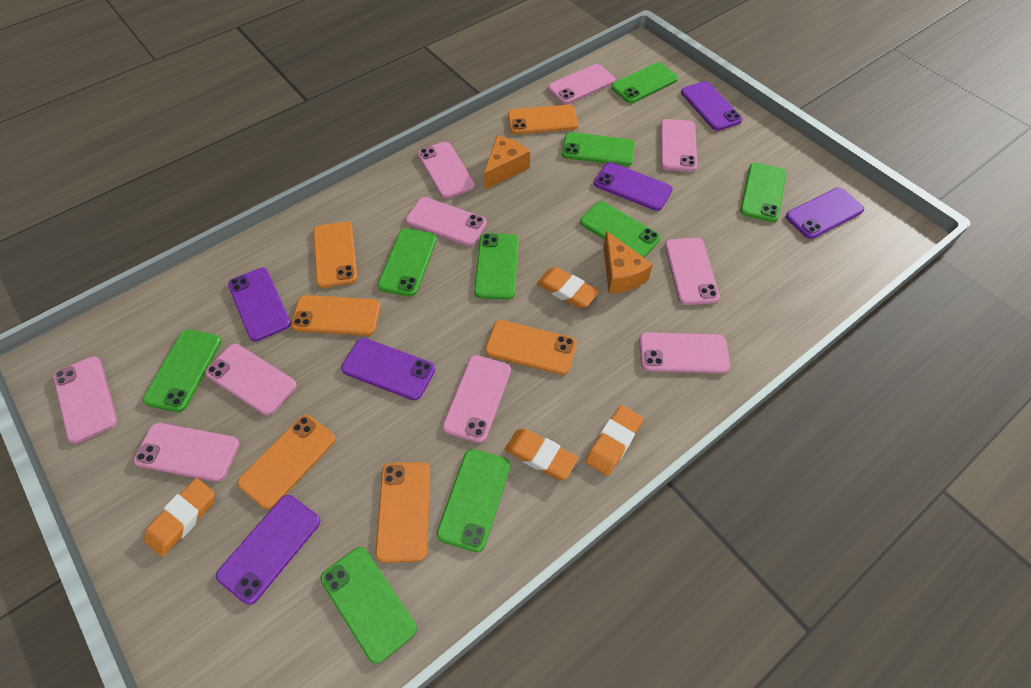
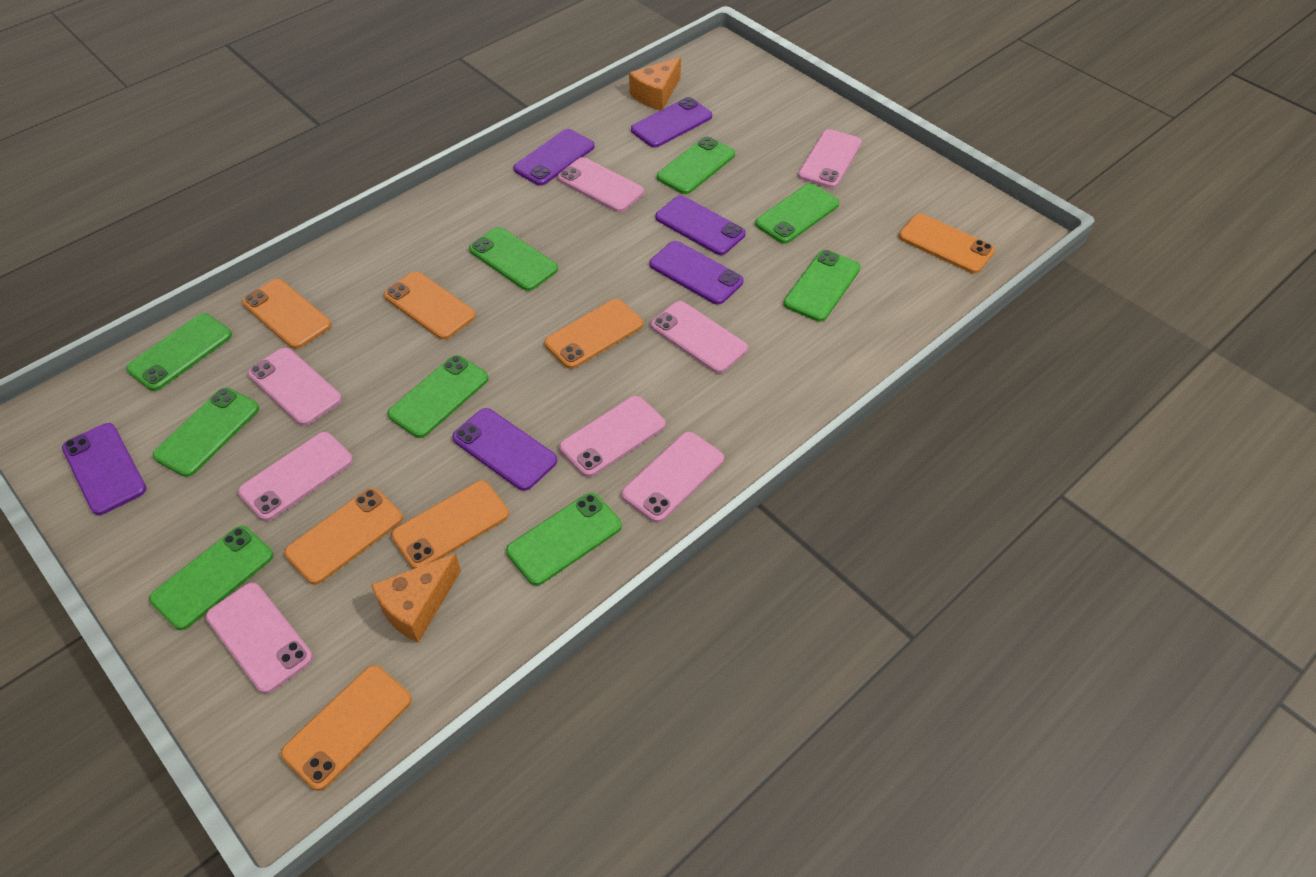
orange eraser: 4 -> 0
orange phone: 6 -> 7
pink phone: 10 -> 8

